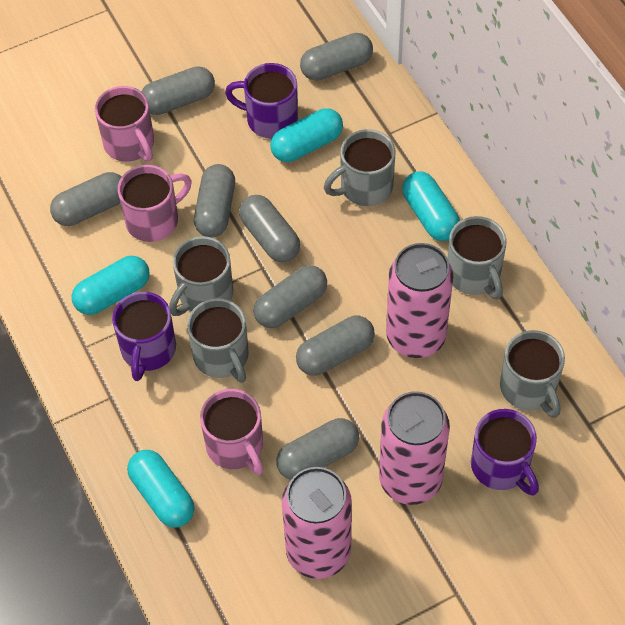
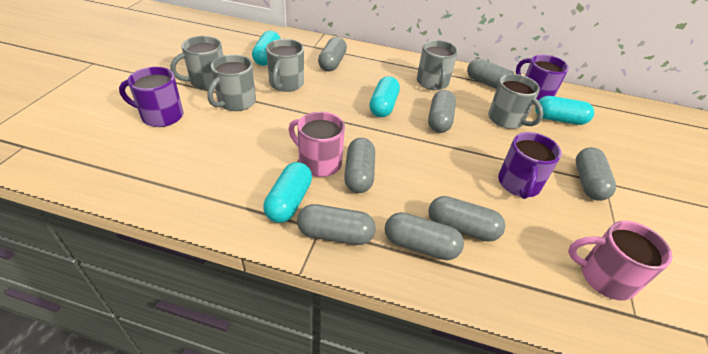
pink can: 3 -> 0
pink mug: 3 -> 2

